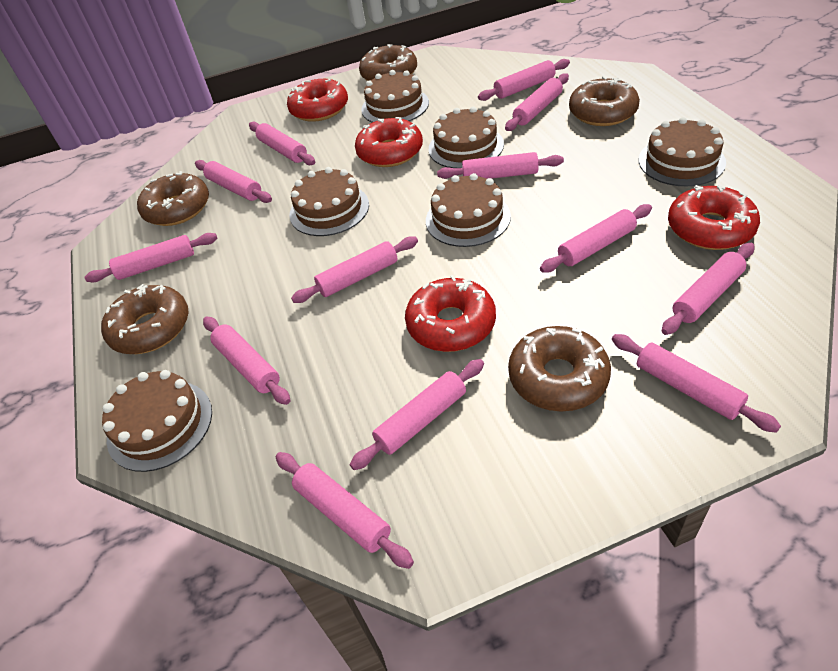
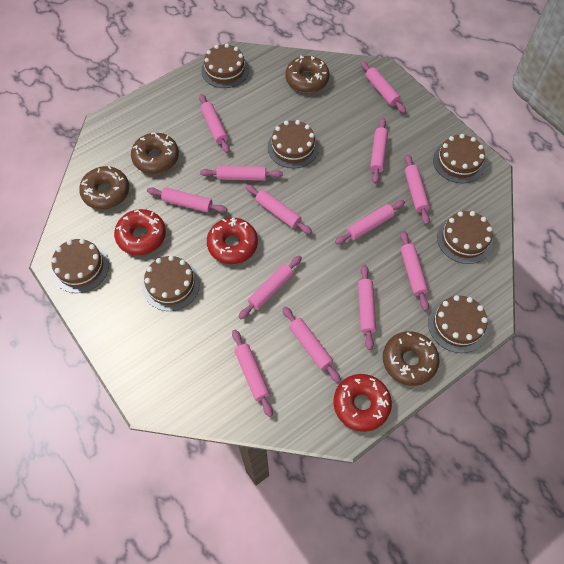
brown cake: 6 -> 7
brown donut: 5 -> 4
red donut: 4 -> 3

